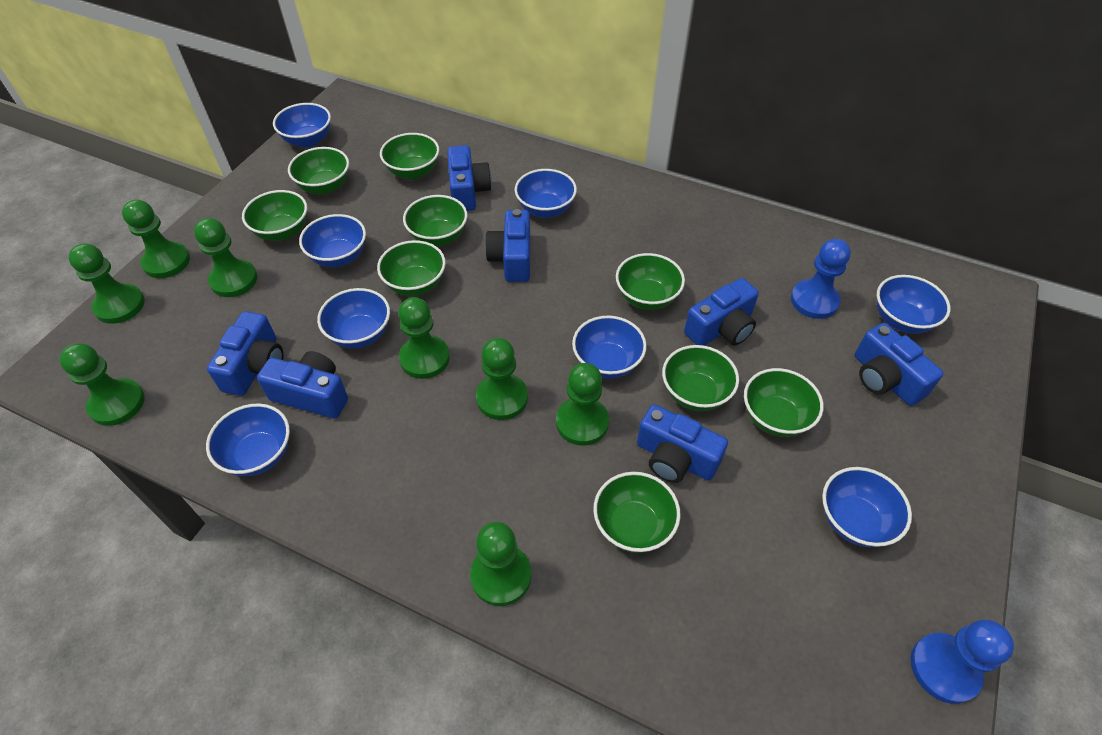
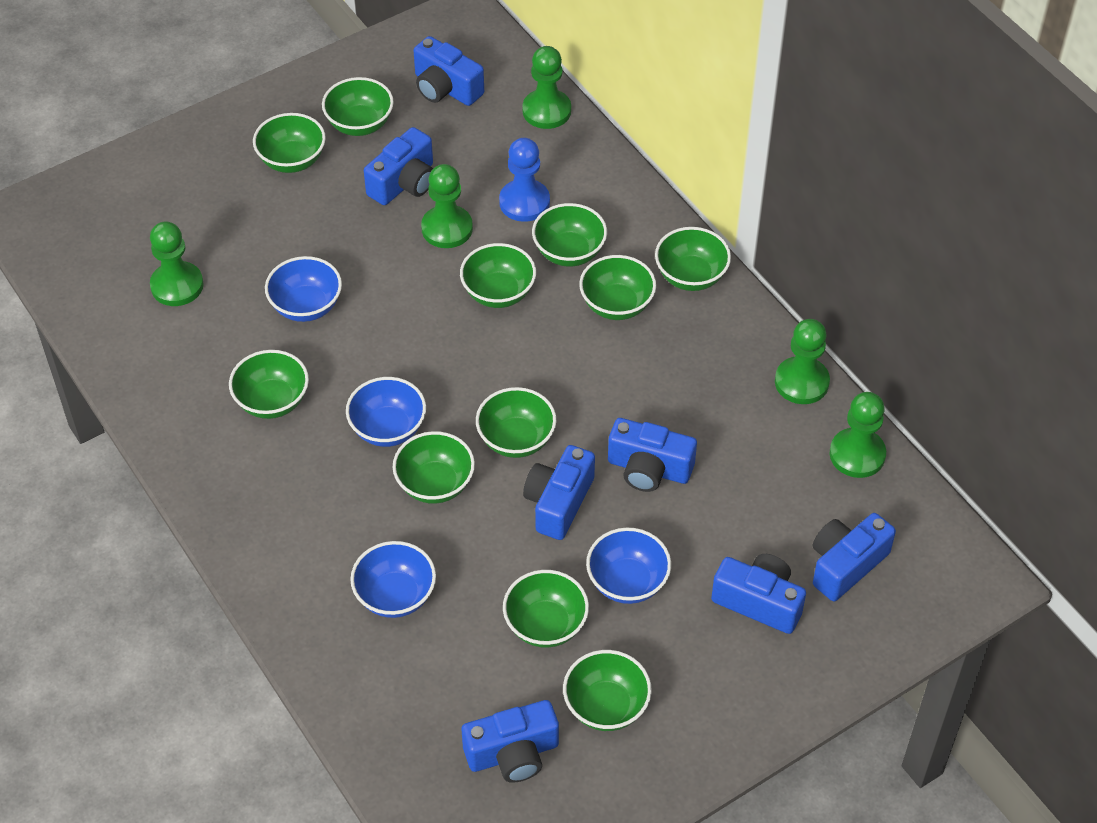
blue bowl: 8 -> 4
blue pawn: 2 -> 1
green bowl: 9 -> 11
green pawn: 8 -> 5

